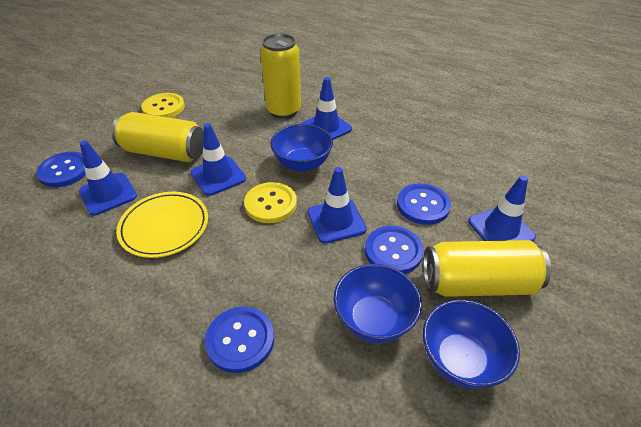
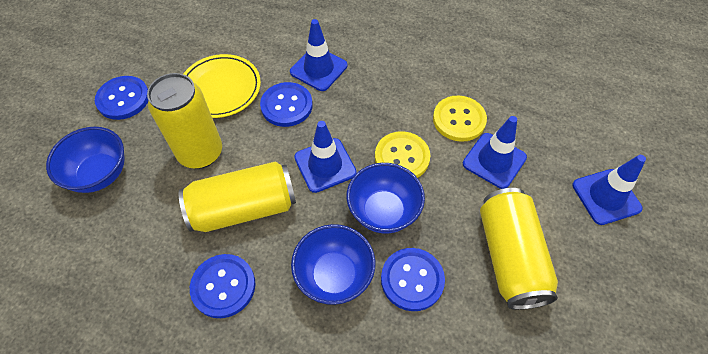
blue traffic cone: 5 -> 4

